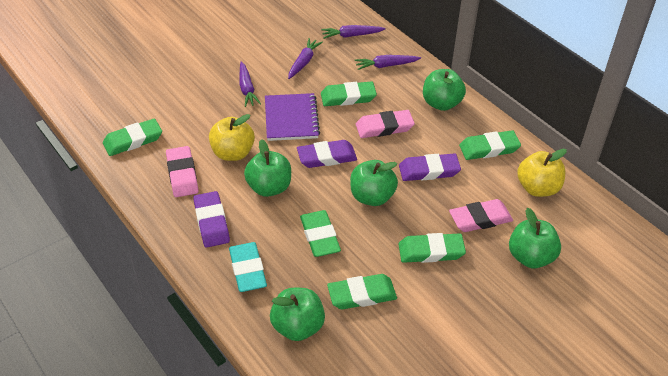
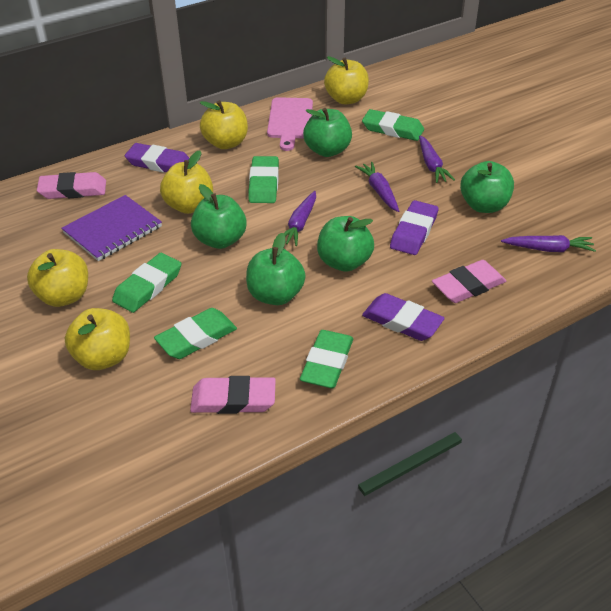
green eraser: 6 -> 5
pink cutting board: 0 -> 1
turquoise eraser: 1 -> 0
yellow apple: 2 -> 5

